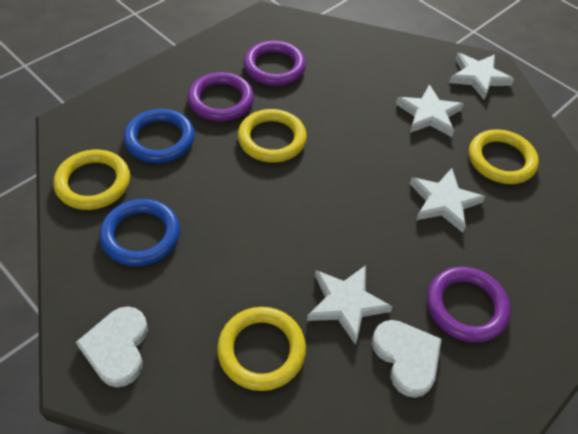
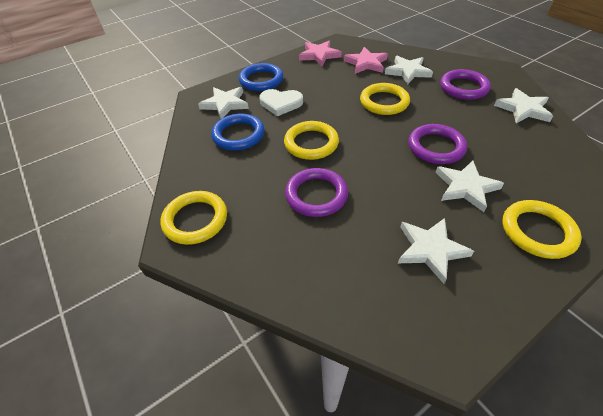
pink star: 0 -> 2
white heart: 2 -> 1
white star: 4 -> 5

